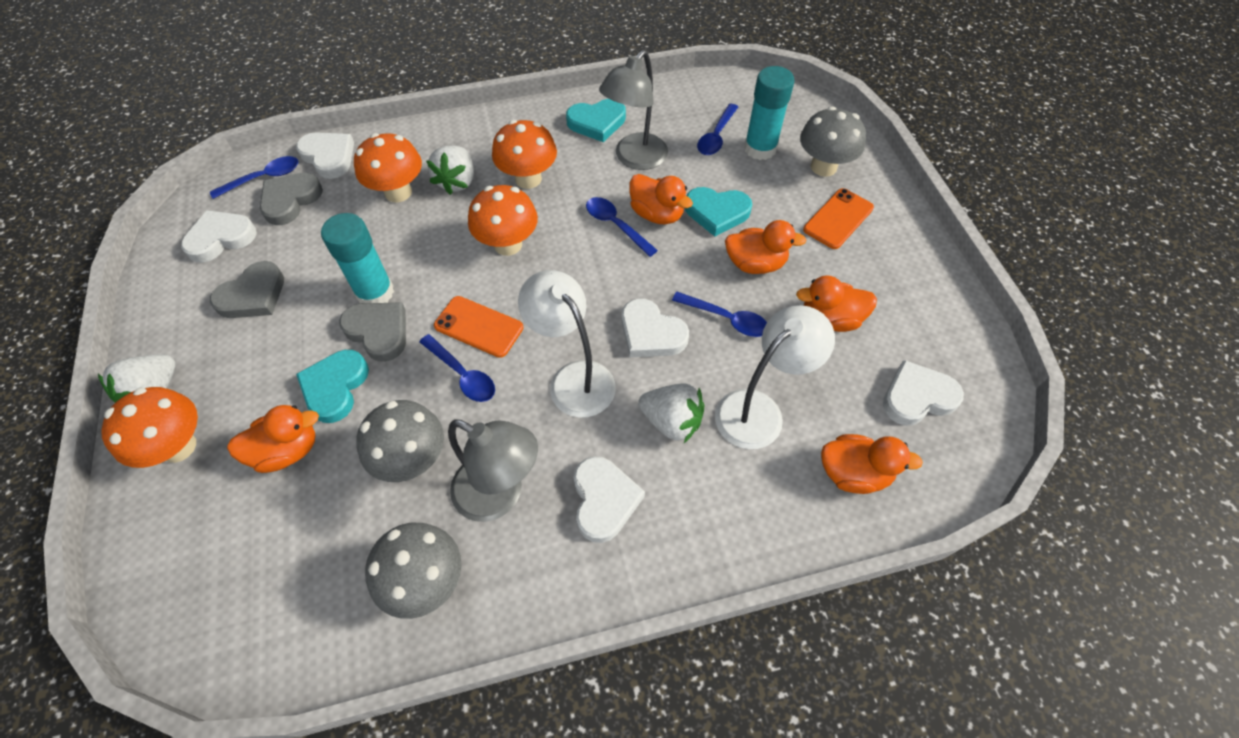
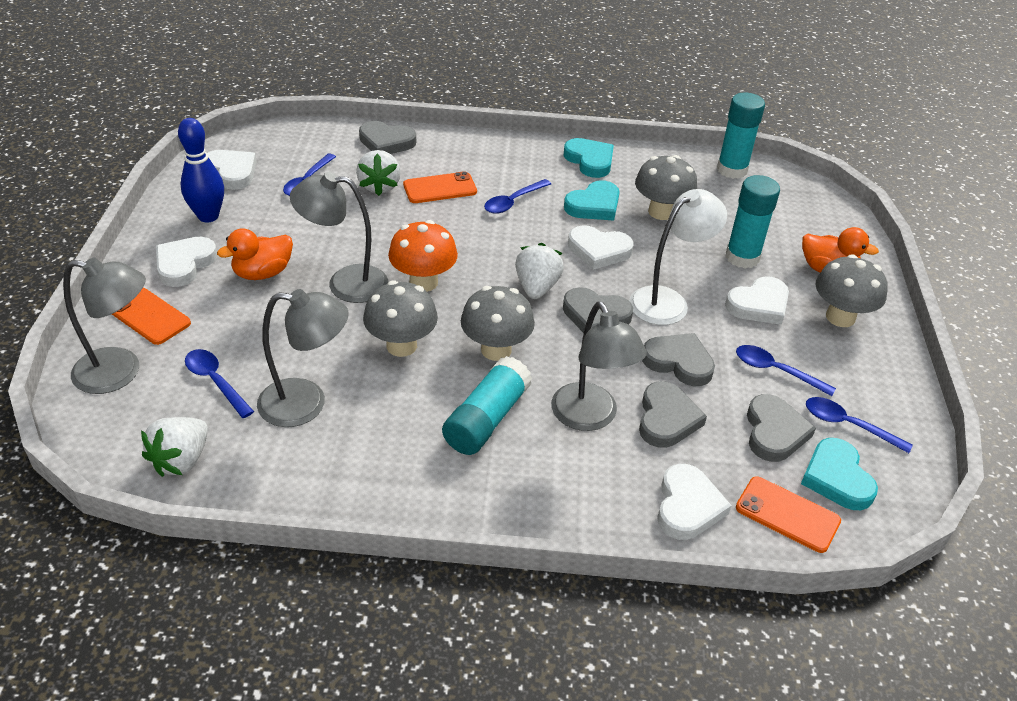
blue bowling pin: 0 -> 1
grey heart: 3 -> 5
grey lamp: 2 -> 4
grey mushroom: 3 -> 4
orange duck: 5 -> 2
orange mushroom: 4 -> 1
orange phone: 2 -> 3
turquoise glue stick: 2 -> 3
white lamp: 2 -> 1

